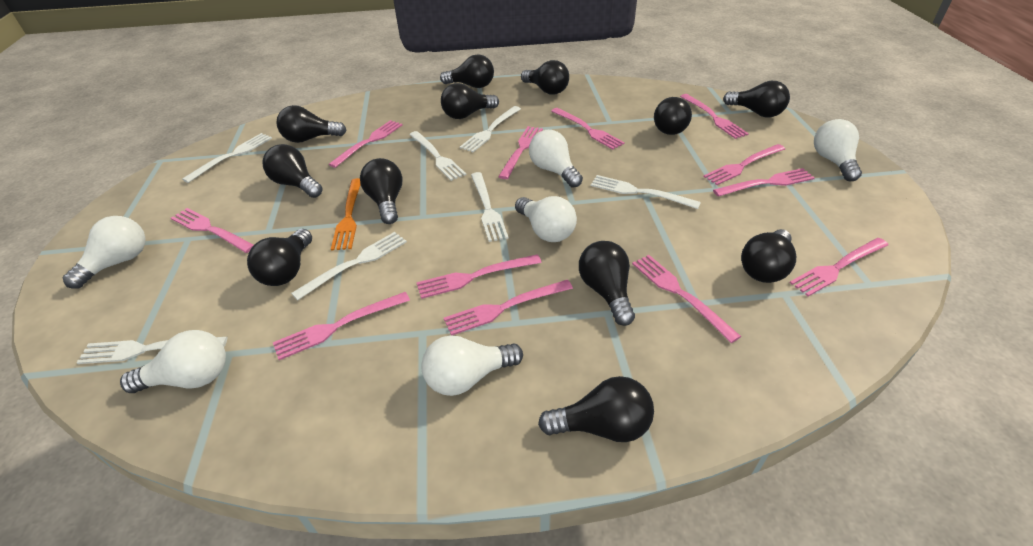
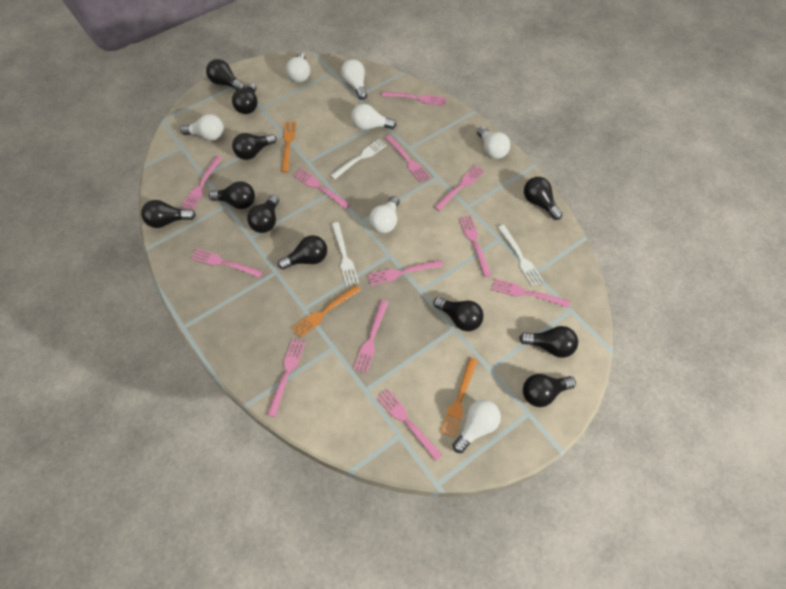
black light bulb: 12 -> 11
orange fork: 1 -> 3
white fork: 7 -> 3
white light bulb: 6 -> 7

